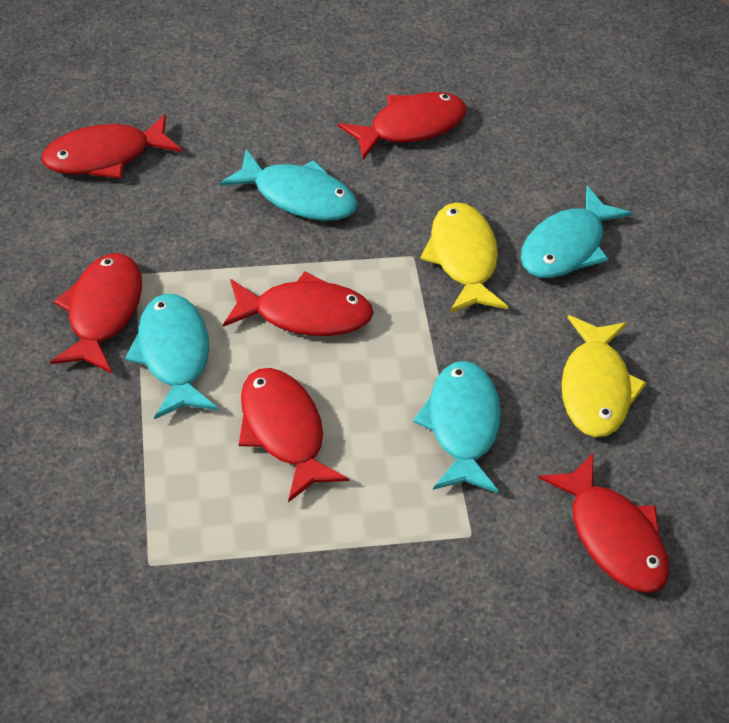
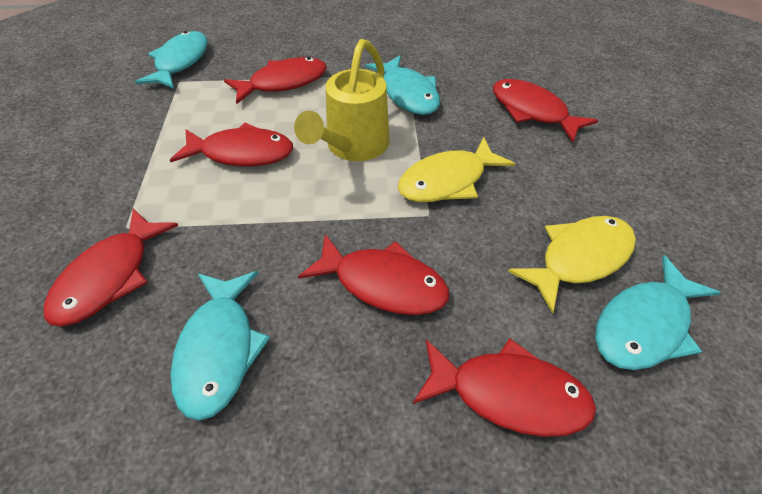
yellow watering can: 0 -> 1

